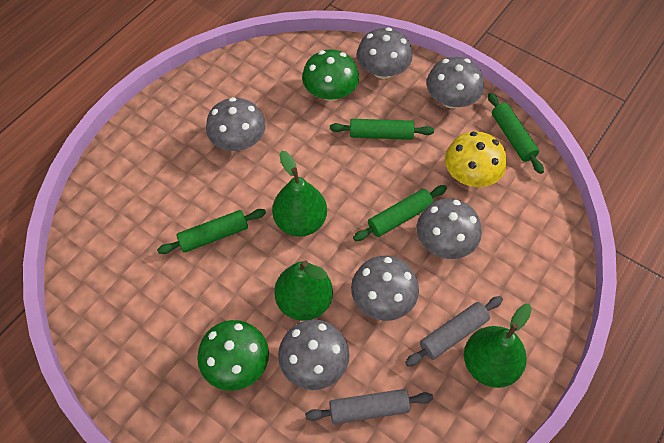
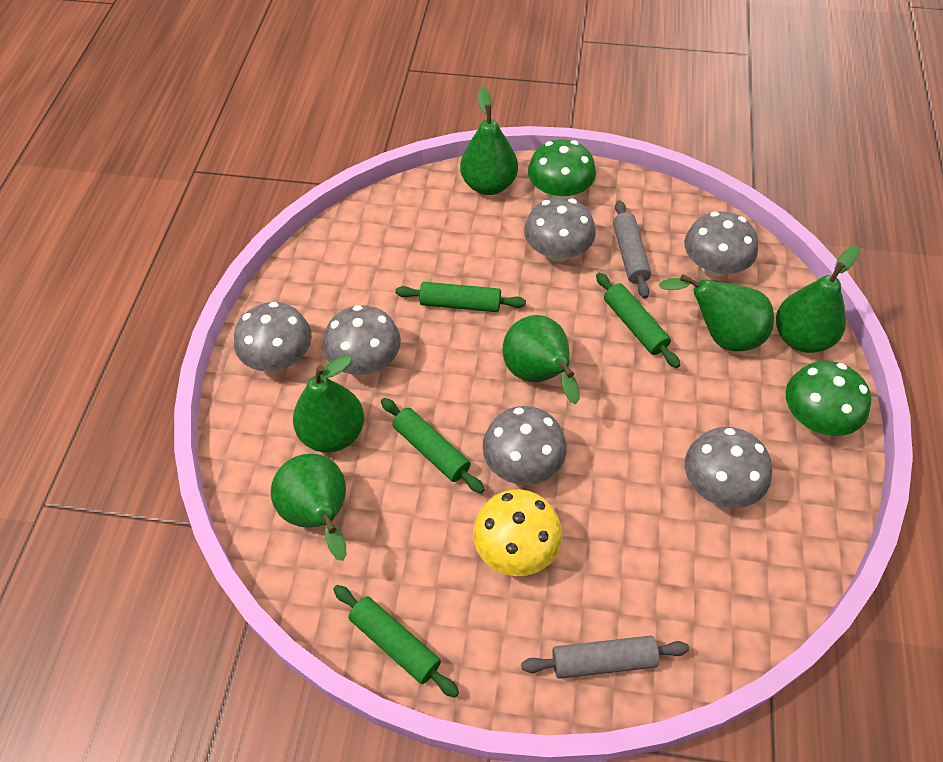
green pear: 3 -> 6

